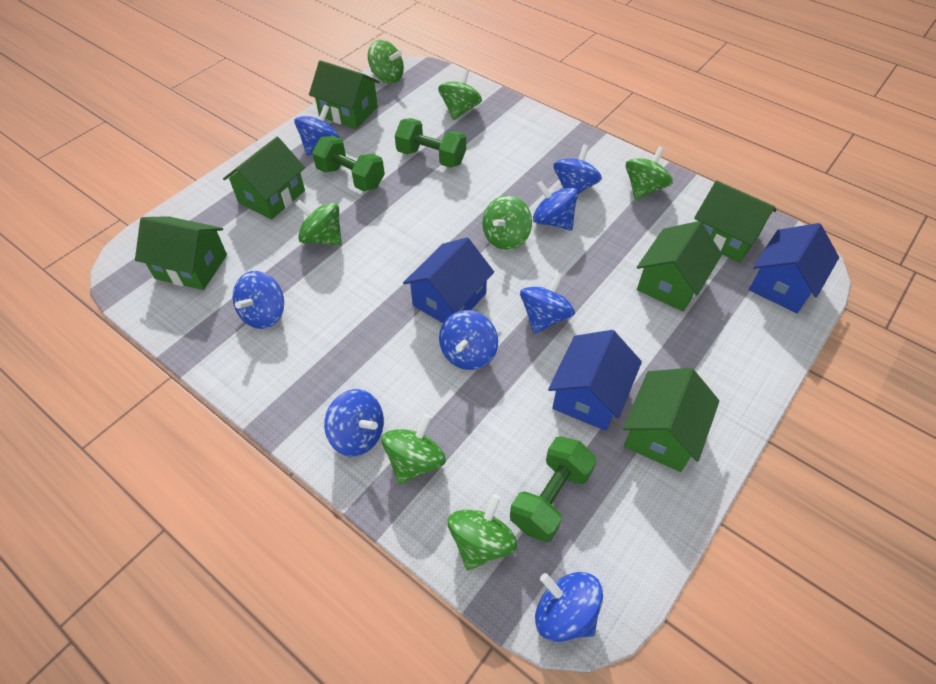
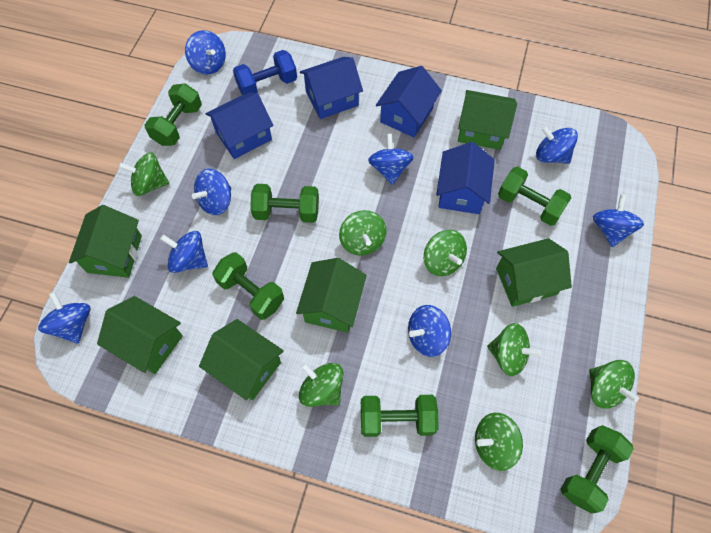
blue dumbbell: 0 -> 1
blue house: 3 -> 4
green dumbbell: 3 -> 6

